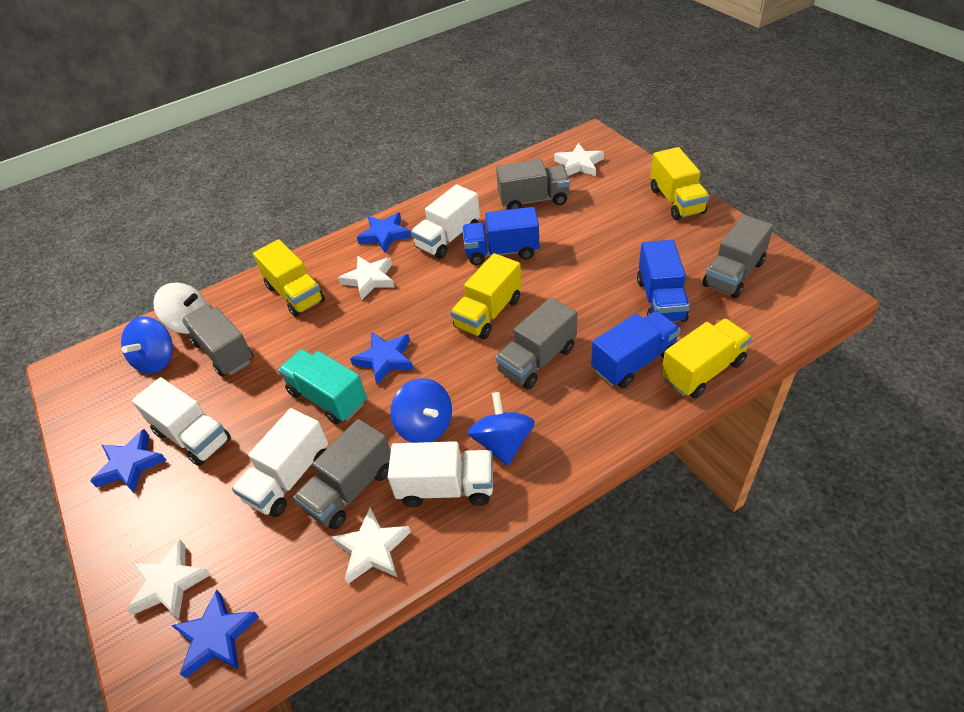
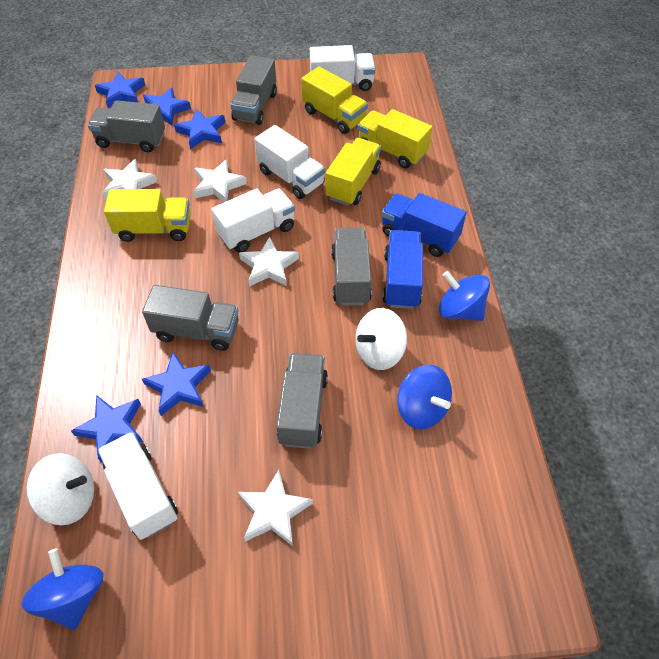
blue star: 4 -> 5
blue truck: 3 -> 2
turquoise truck: 1 -> 0
white spinning top: 1 -> 2

